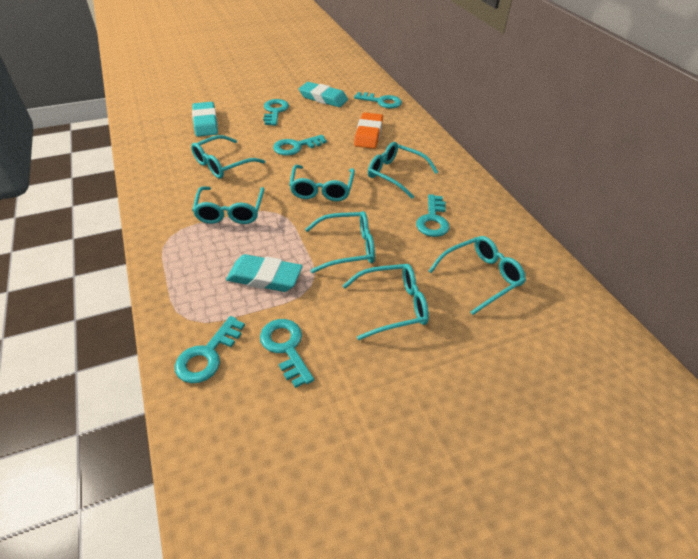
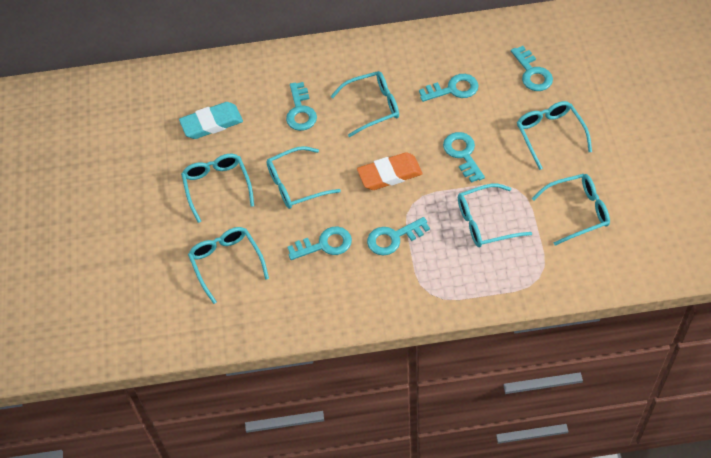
turquoise eraser: 3 -> 1

